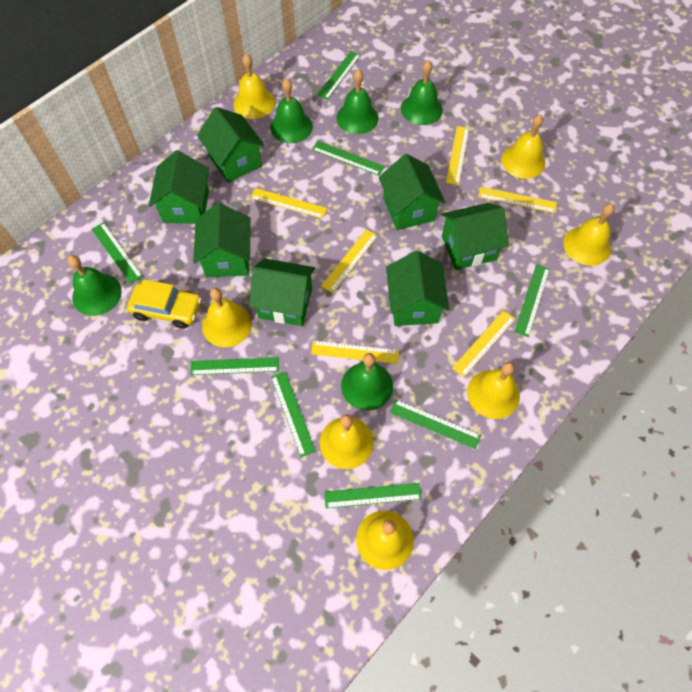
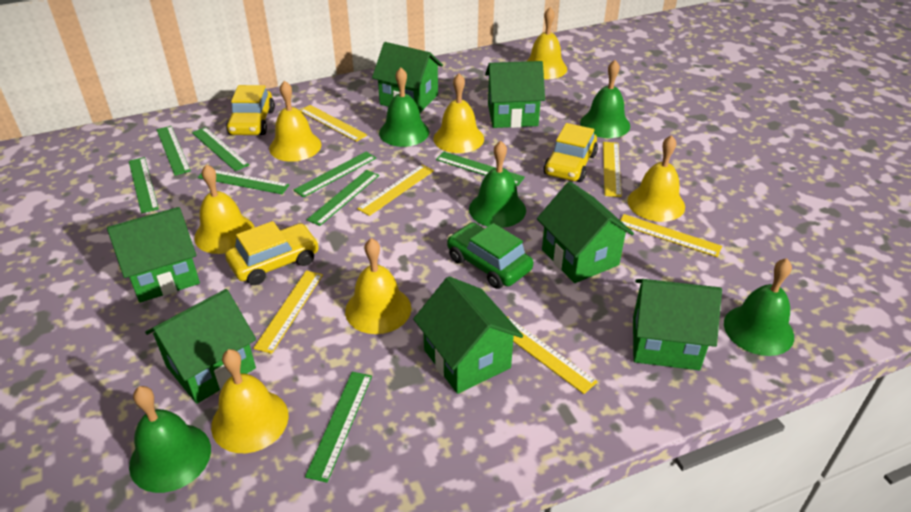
green car: 0 -> 1
yellow car: 1 -> 3

